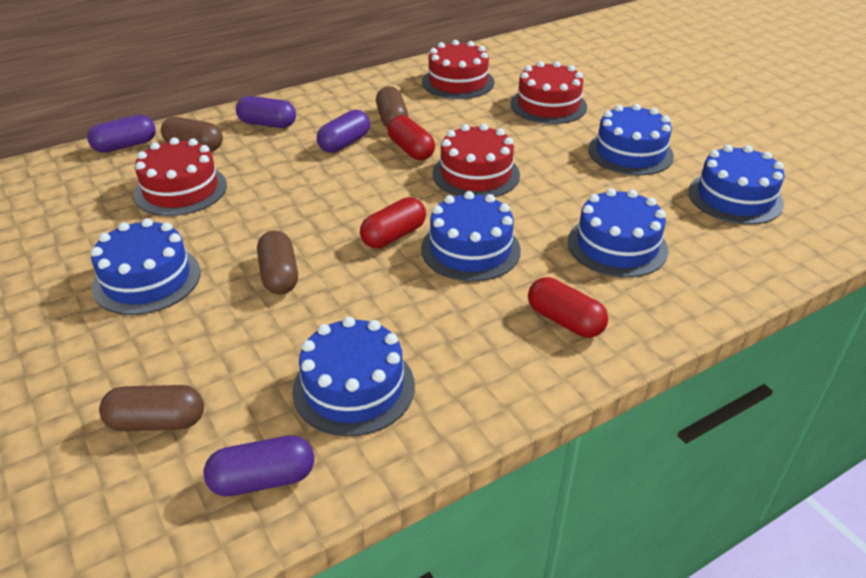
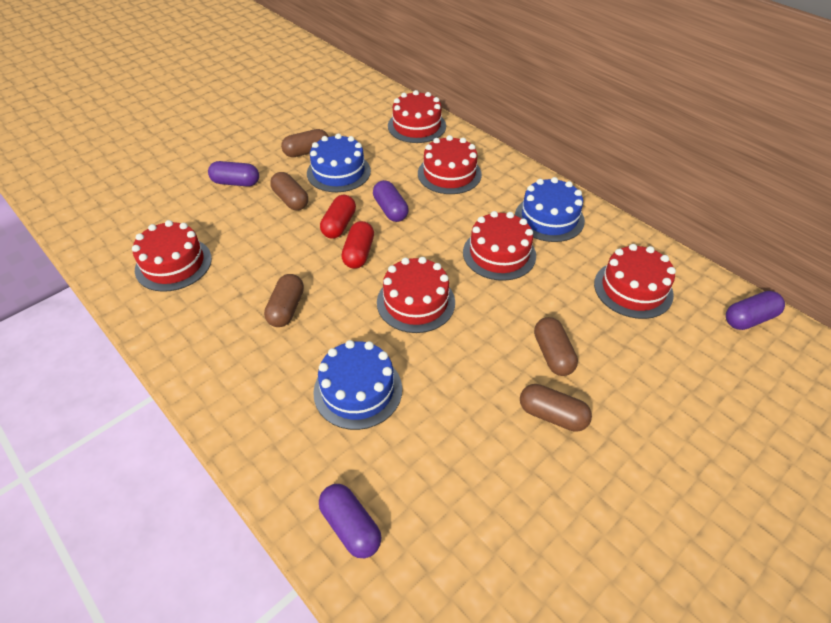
blue cake: 6 -> 3
brown capsule: 4 -> 5
red cake: 4 -> 6
red capsule: 3 -> 2

